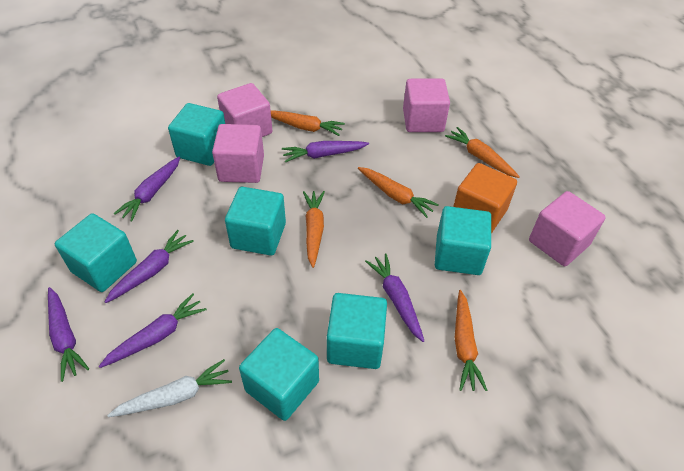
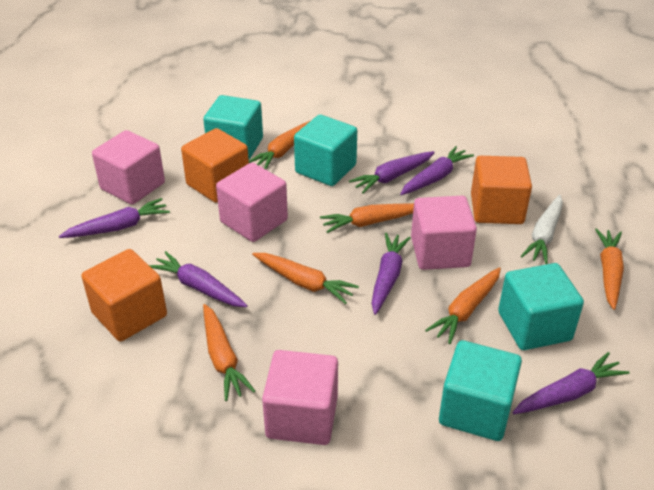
orange carrot: 5 -> 6
orange cube: 1 -> 3
turquoise cube: 6 -> 4

